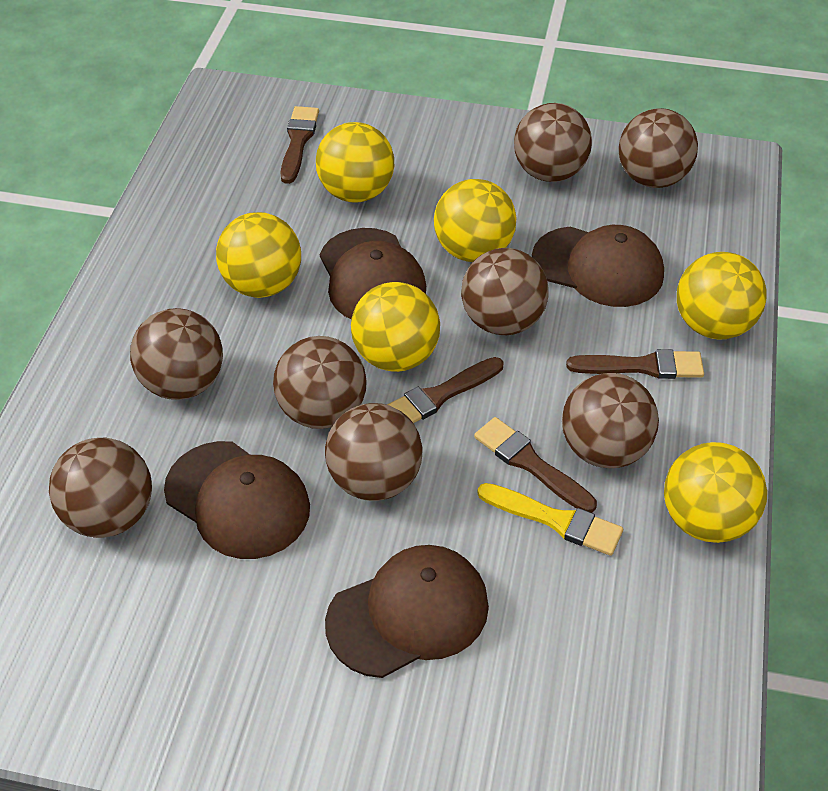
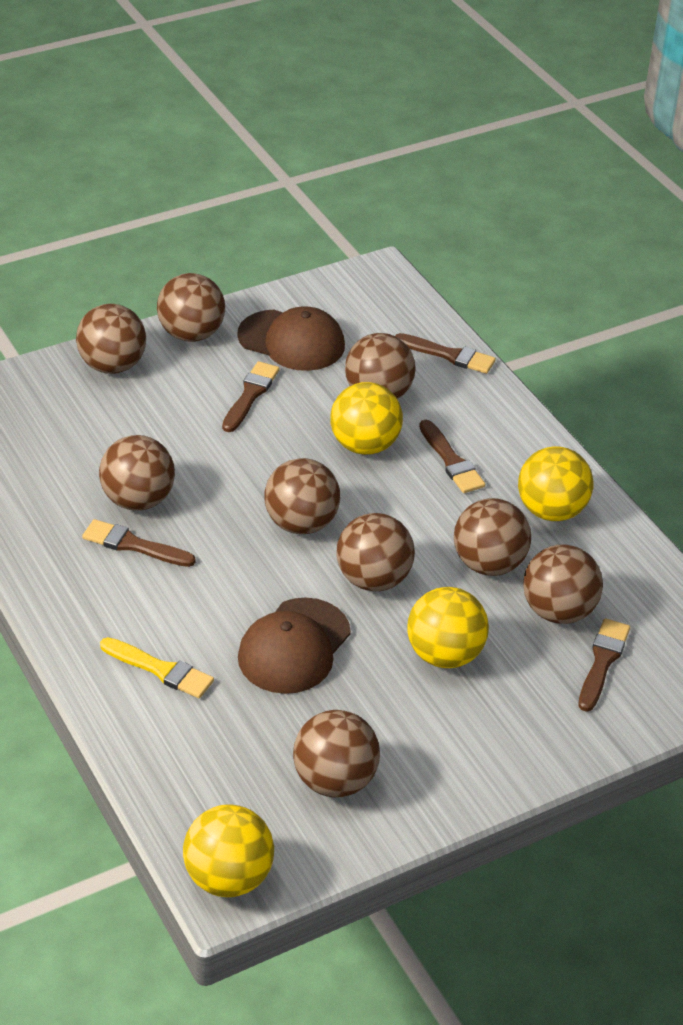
brown ball: 8 -> 9
brown brush: 4 -> 5
brown cap: 4 -> 2
yellow ball: 6 -> 4

